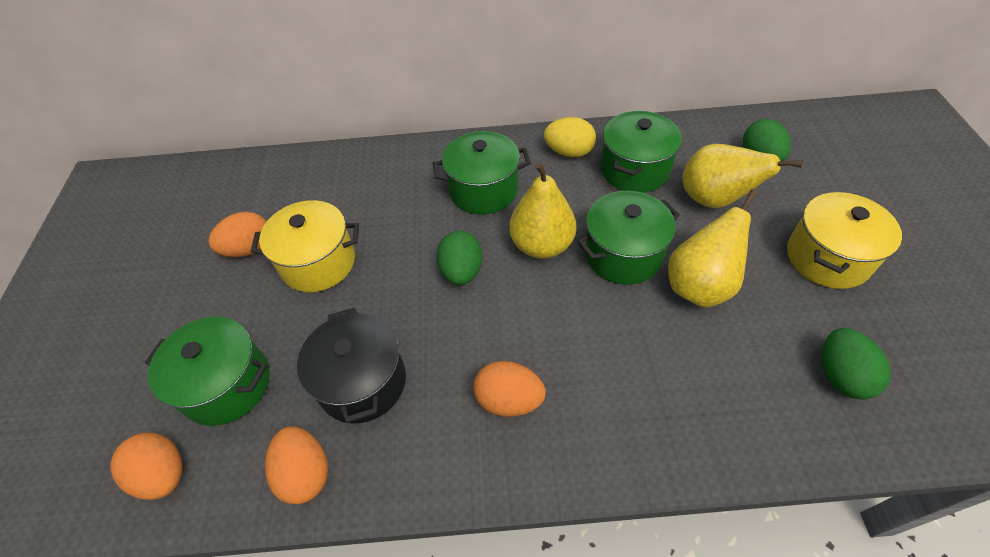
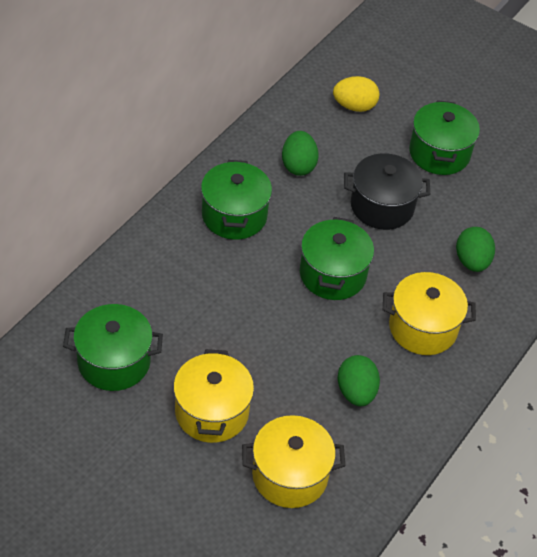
orange egg: 4 -> 0
yellow pear: 3 -> 0
yellow pot: 2 -> 3

